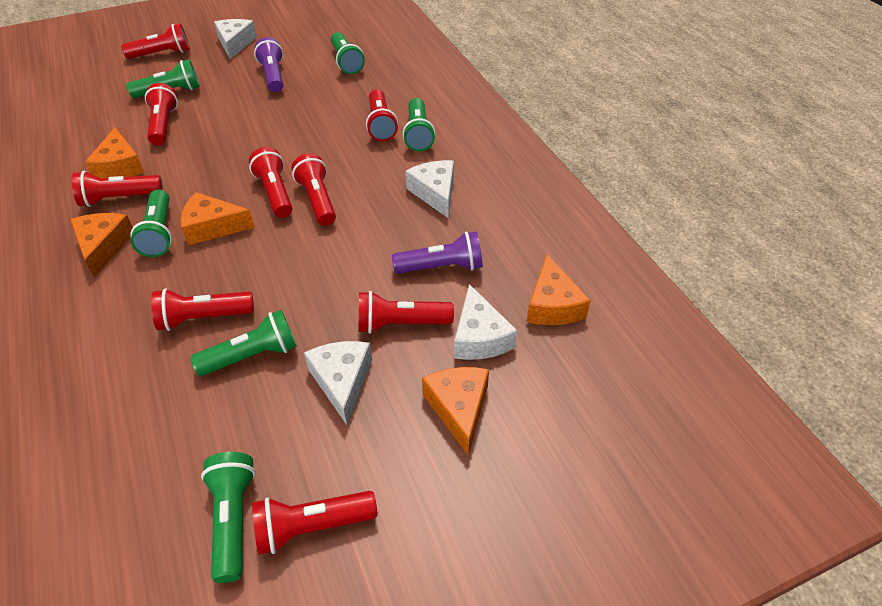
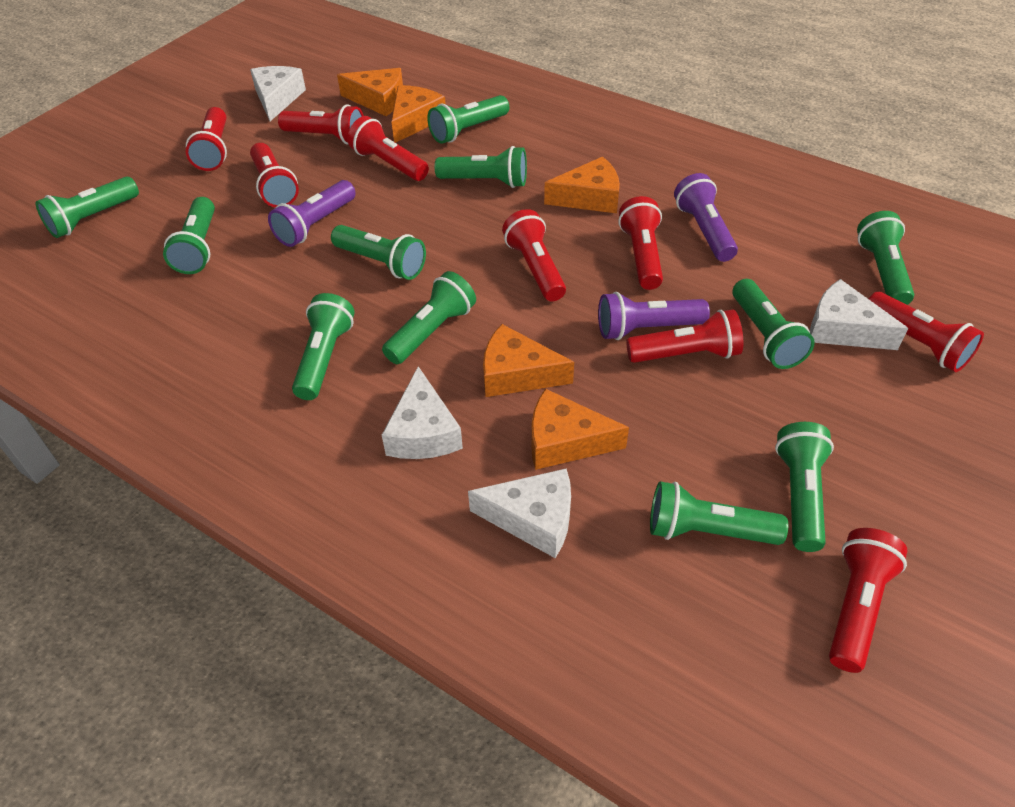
green flashlight: 6 -> 11
purple flashlight: 2 -> 3

